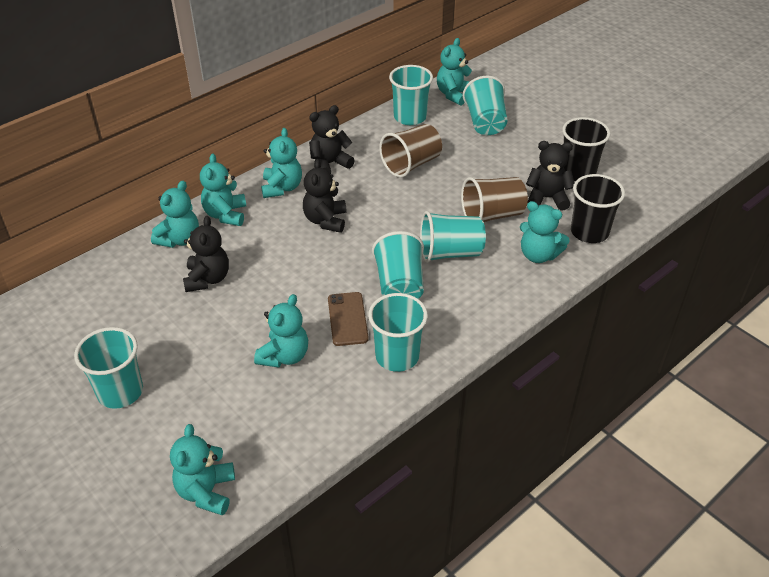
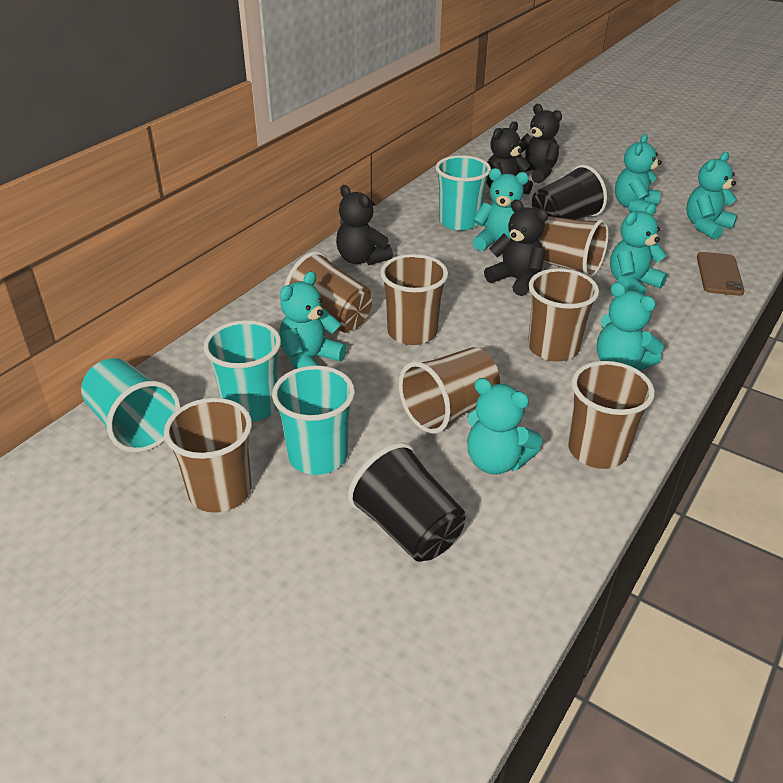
brown cup: 2 -> 7
turquoise cup: 6 -> 4

